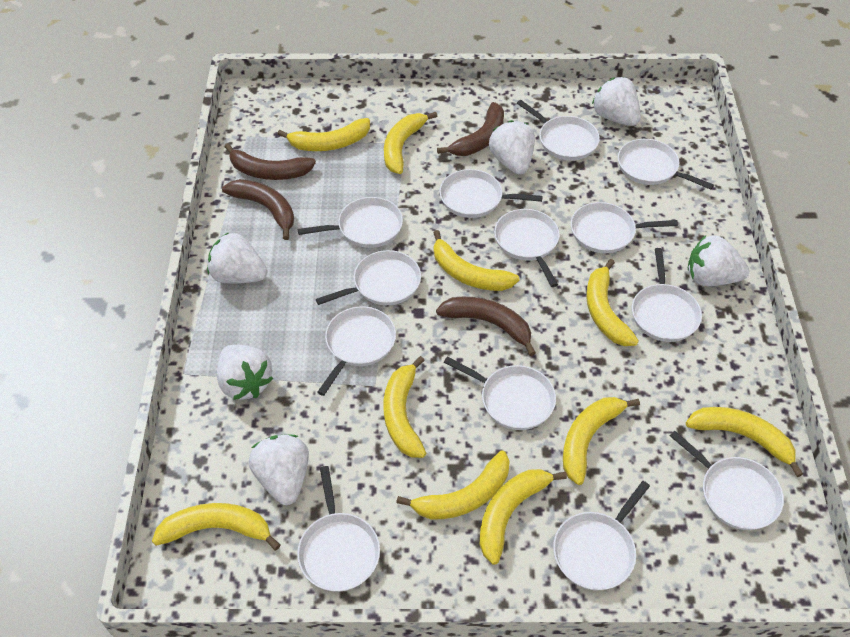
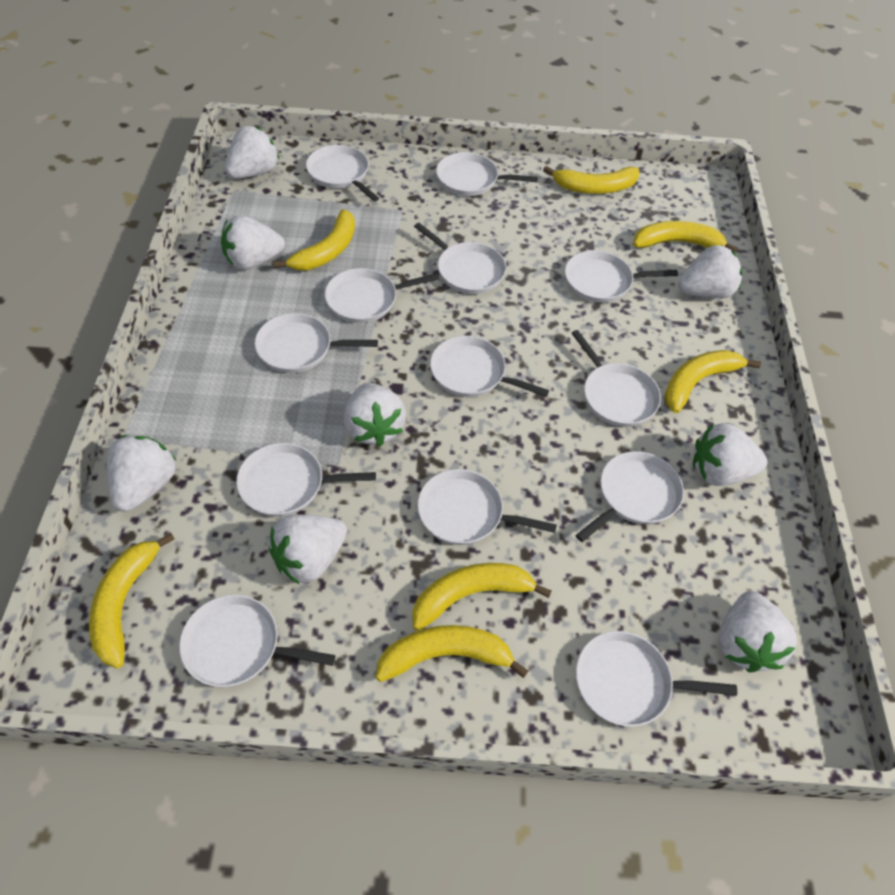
brown banana: 4 -> 0
white strawberry: 6 -> 8
yellow banana: 10 -> 7

